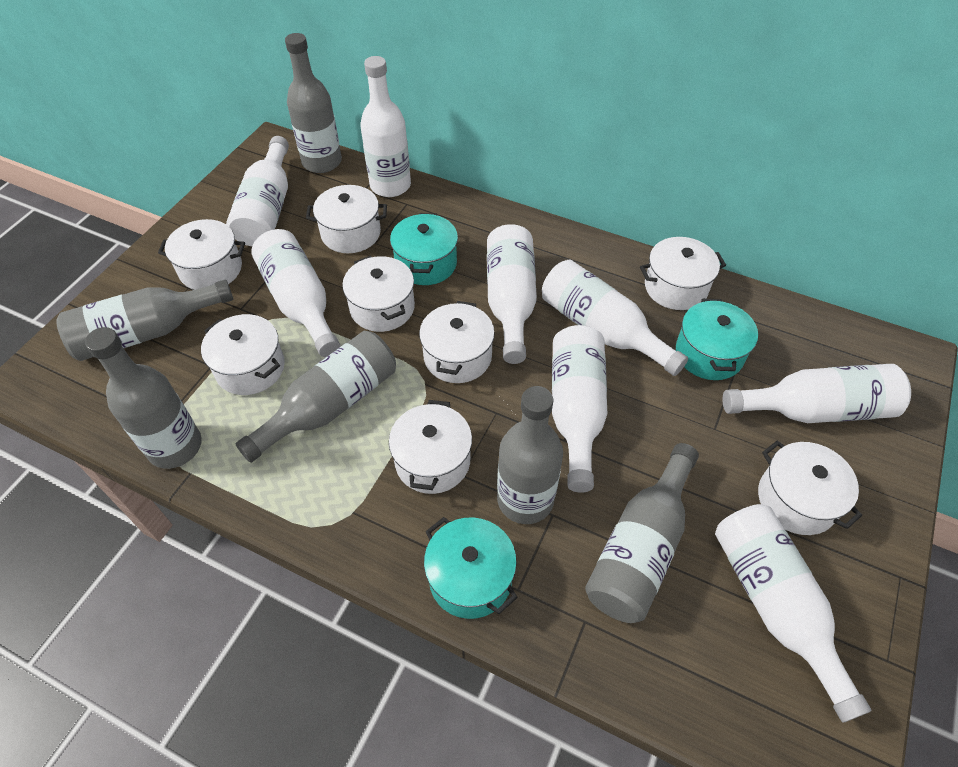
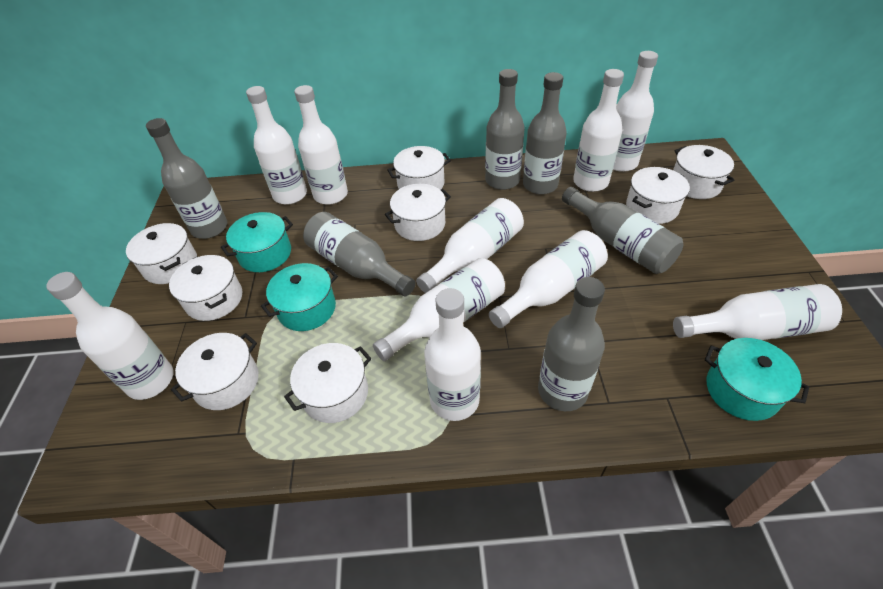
white bottle: 8 -> 10

